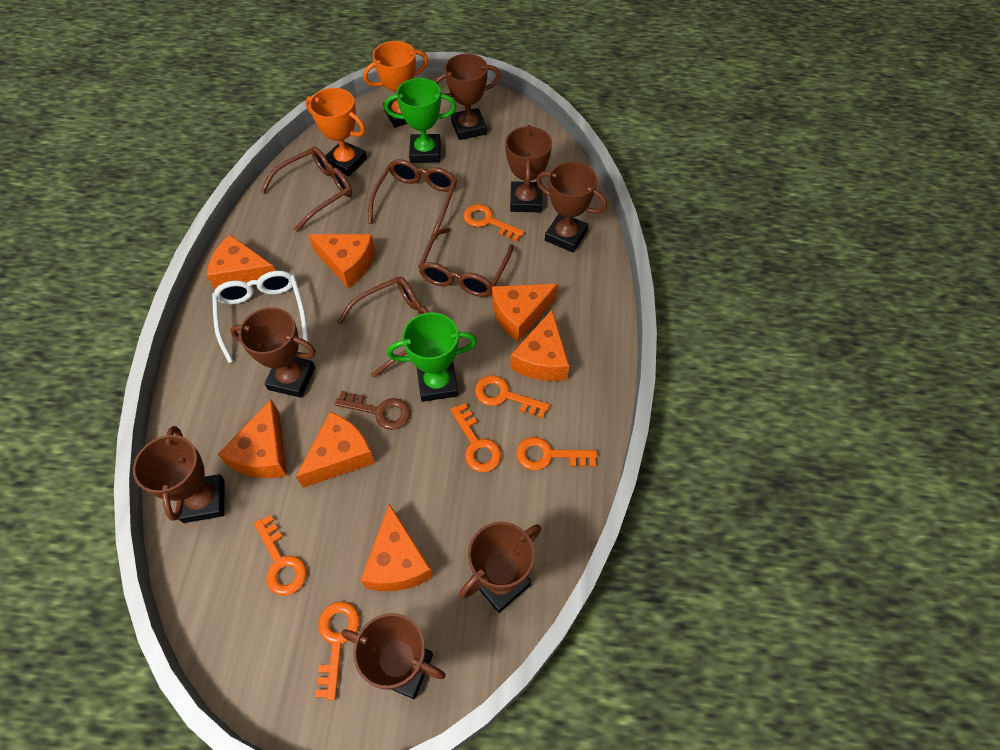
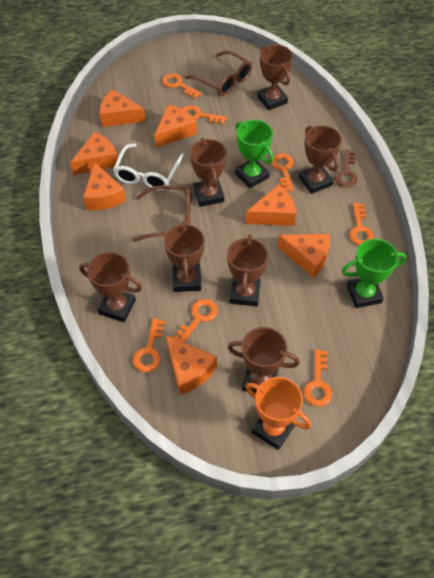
brown glasses: 4 -> 2
orange key: 6 -> 7
orange trophy: 2 -> 1

